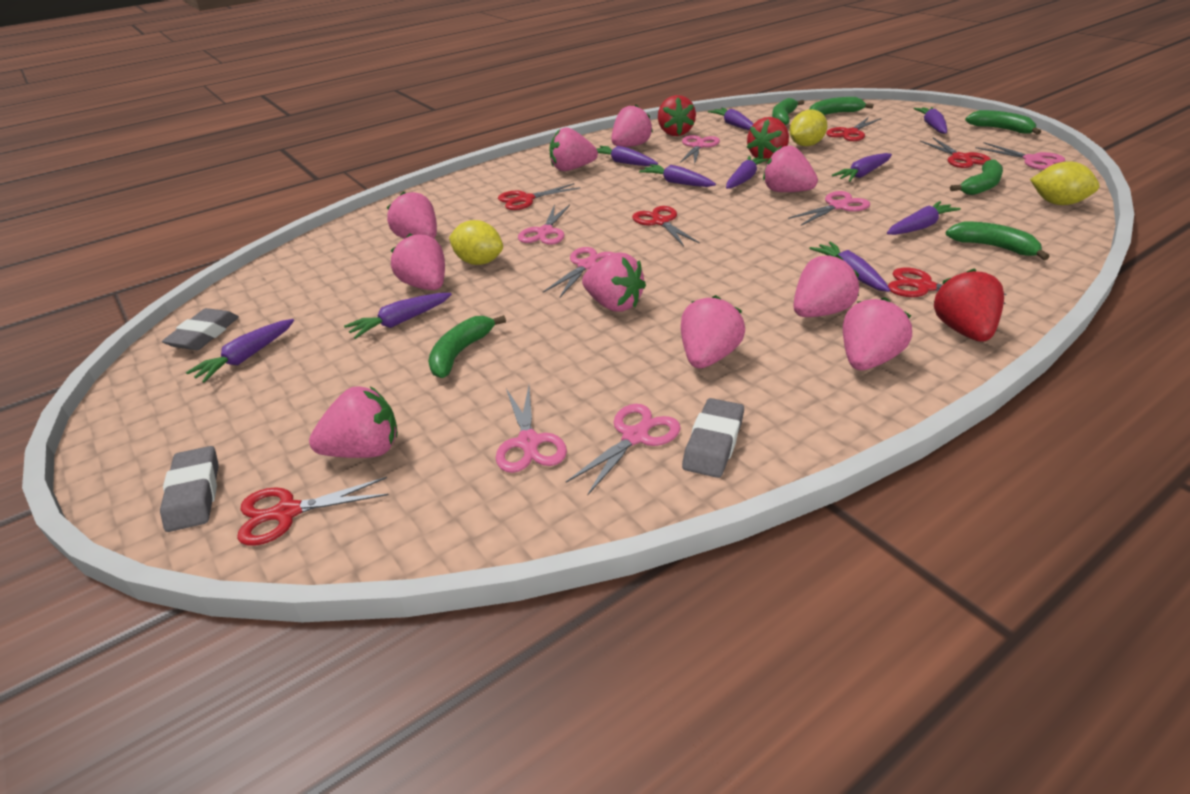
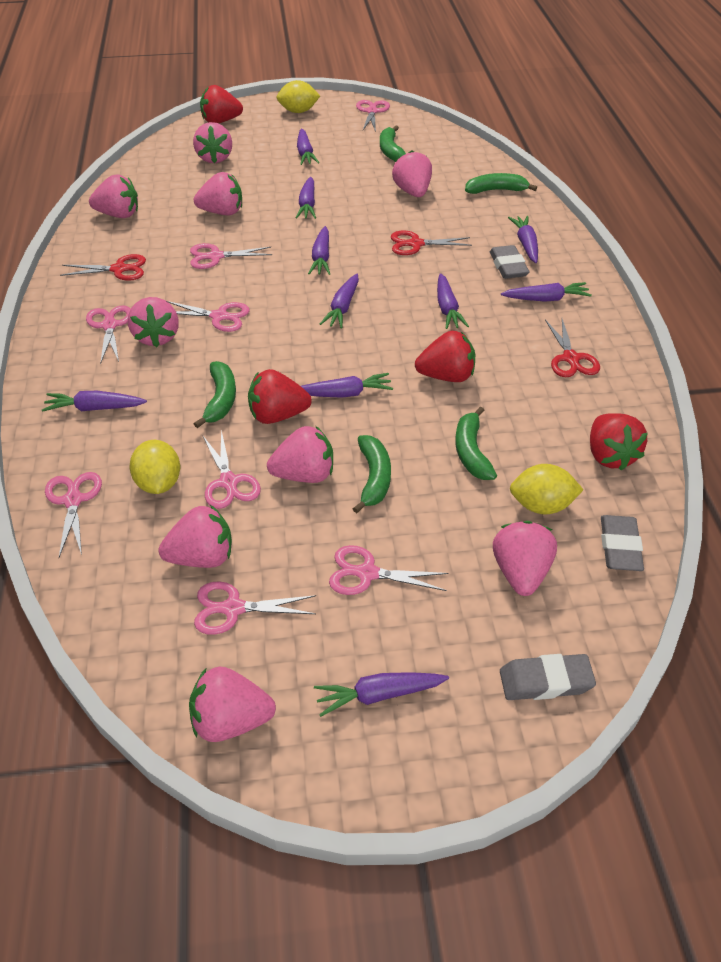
green banana: 6 -> 5
pink scissors: 7 -> 8
pink strawberry: 10 -> 9
red scissors: 6 -> 3
red strawberry: 3 -> 4

